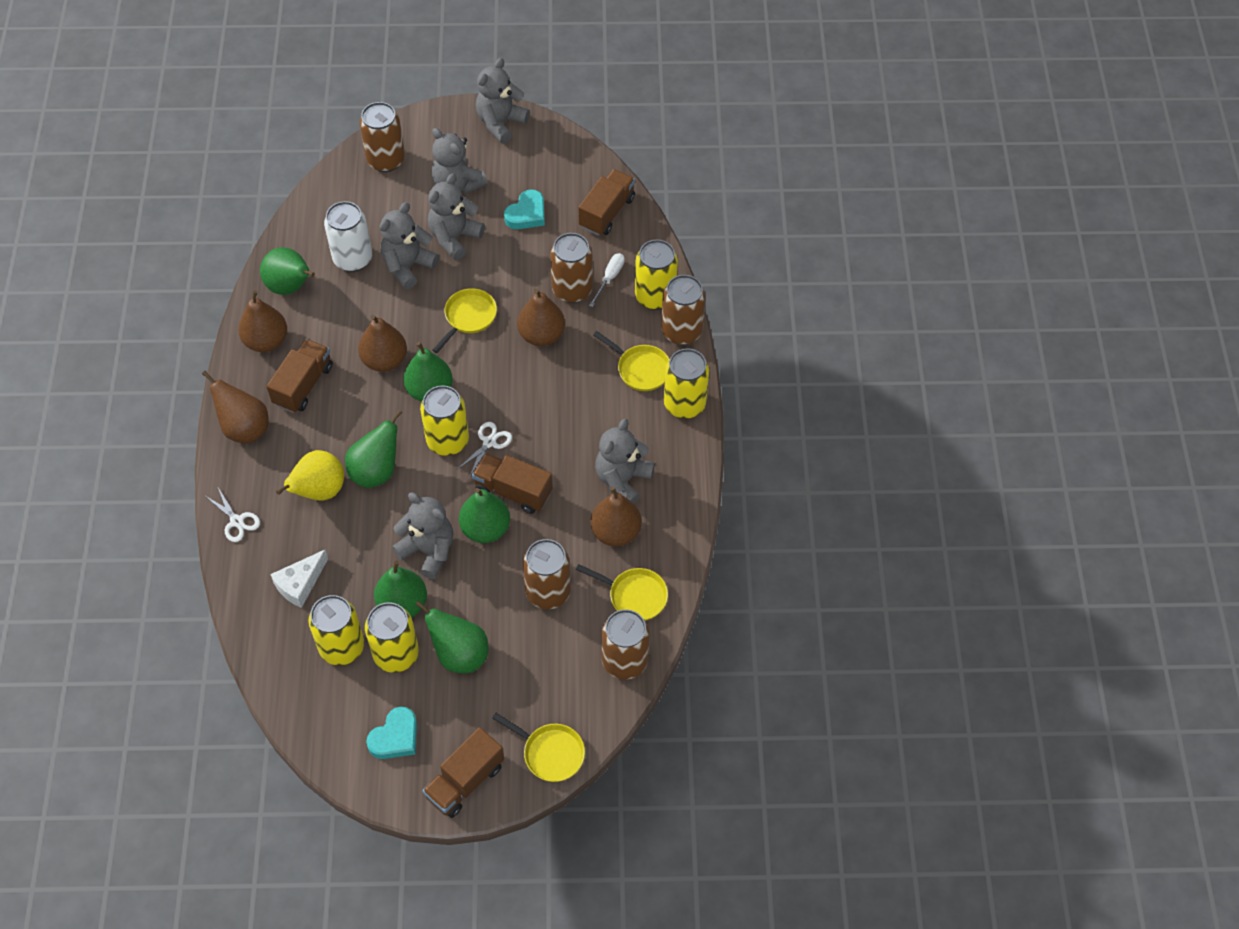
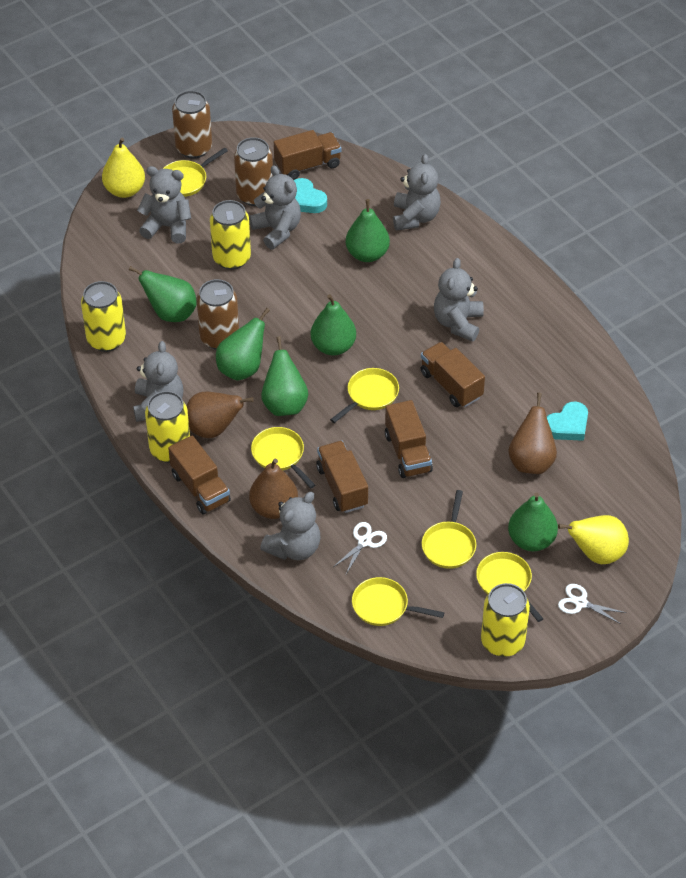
brown can: 5 -> 3
brown pear: 5 -> 3
brown truck: 4 -> 5
white can: 1 -> 0
white cheese: 1 -> 0
white screwdriver: 1 -> 0
yellow can: 5 -> 4
yellow pan: 4 -> 6
yellow pear: 1 -> 2

